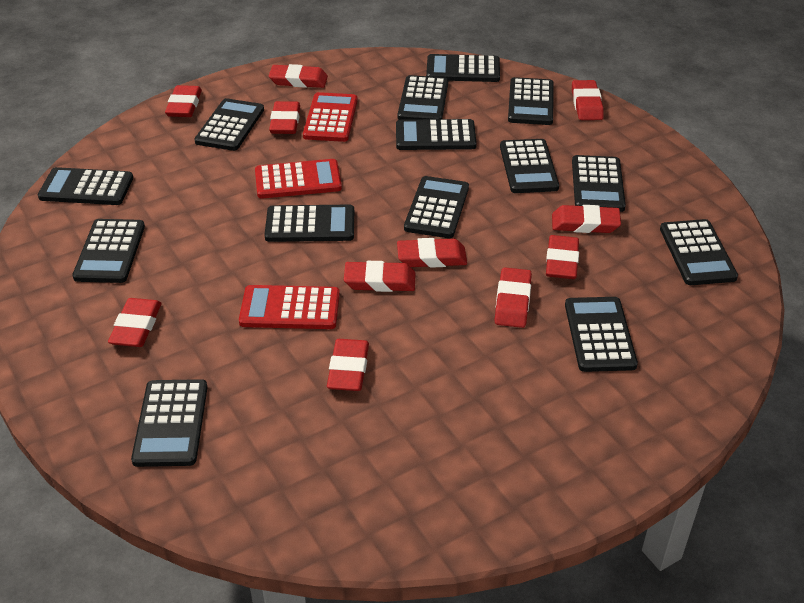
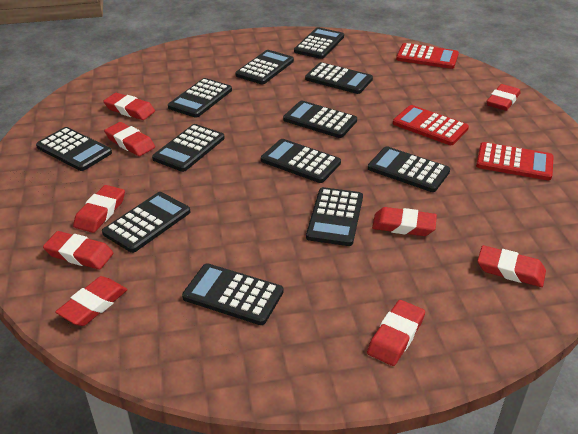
black calculator: 14 -> 12
red eraser: 11 -> 9

